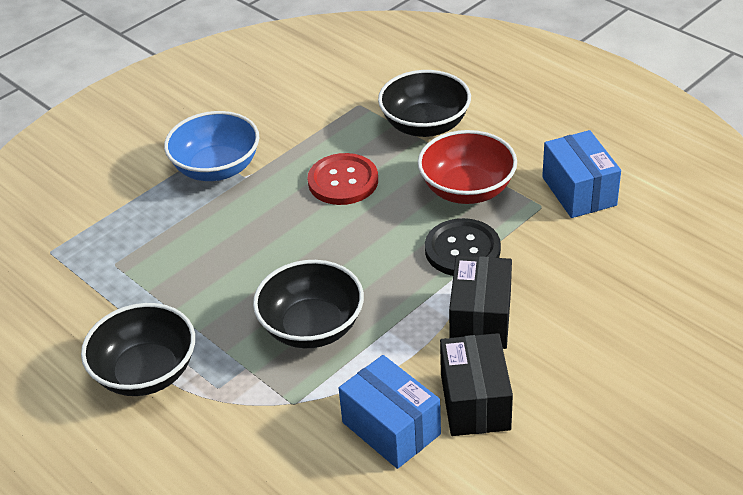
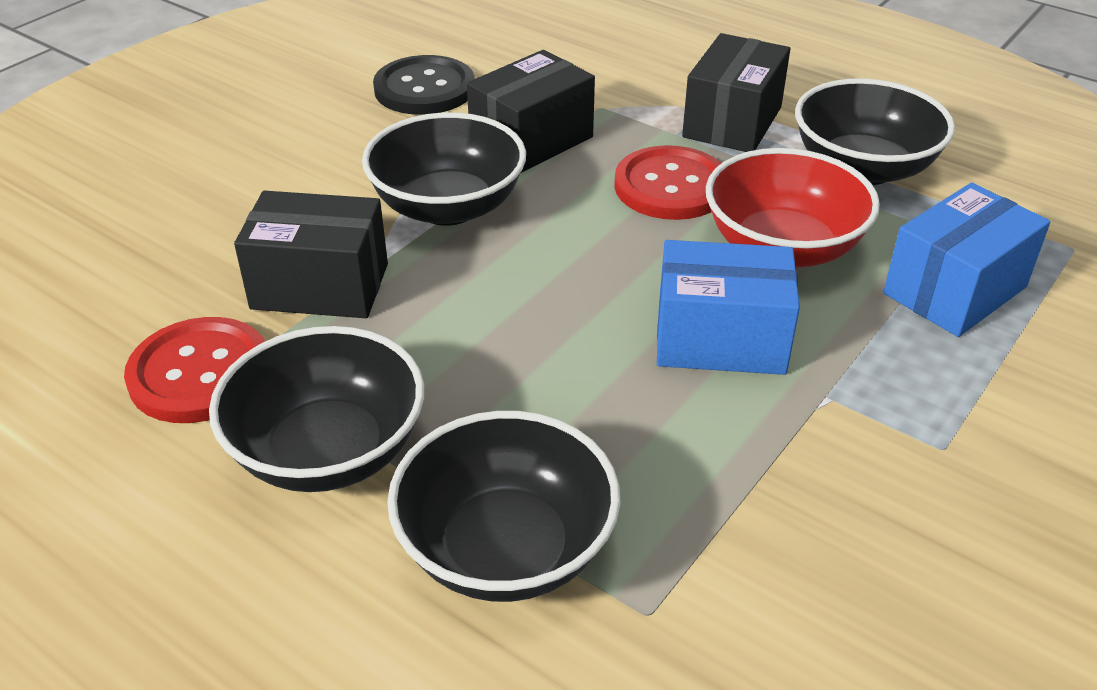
black bowl: 3 -> 4
black box: 2 -> 3
blue bowl: 1 -> 0
red button: 1 -> 2

